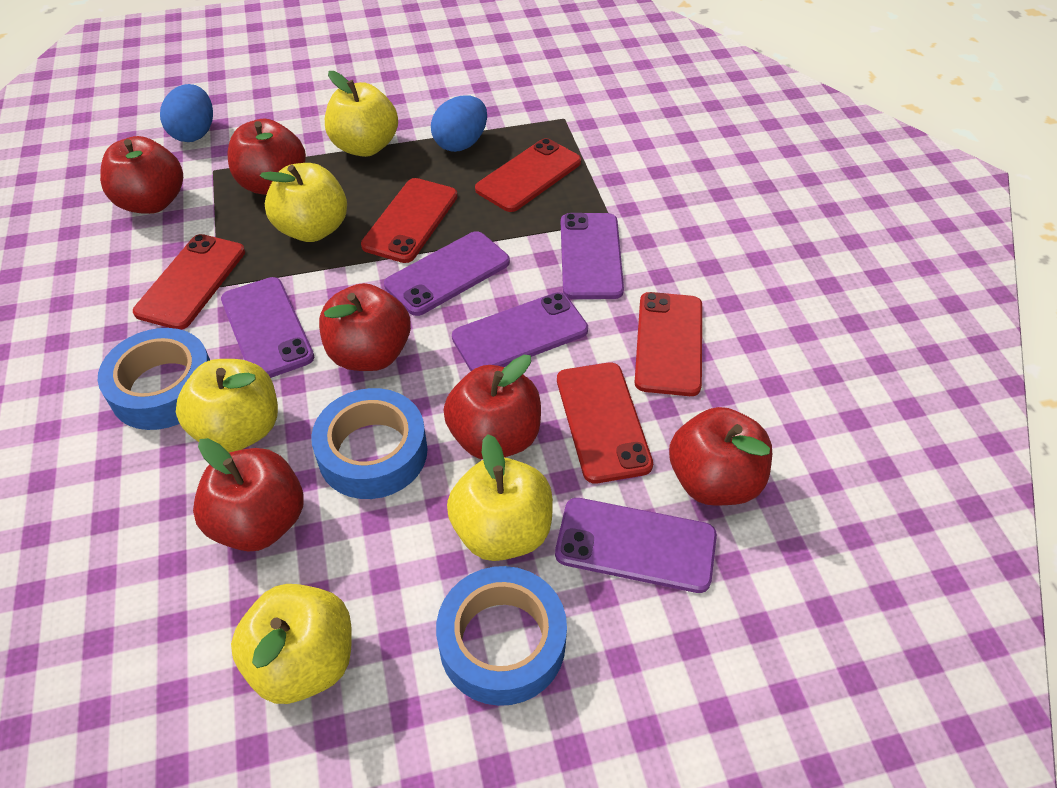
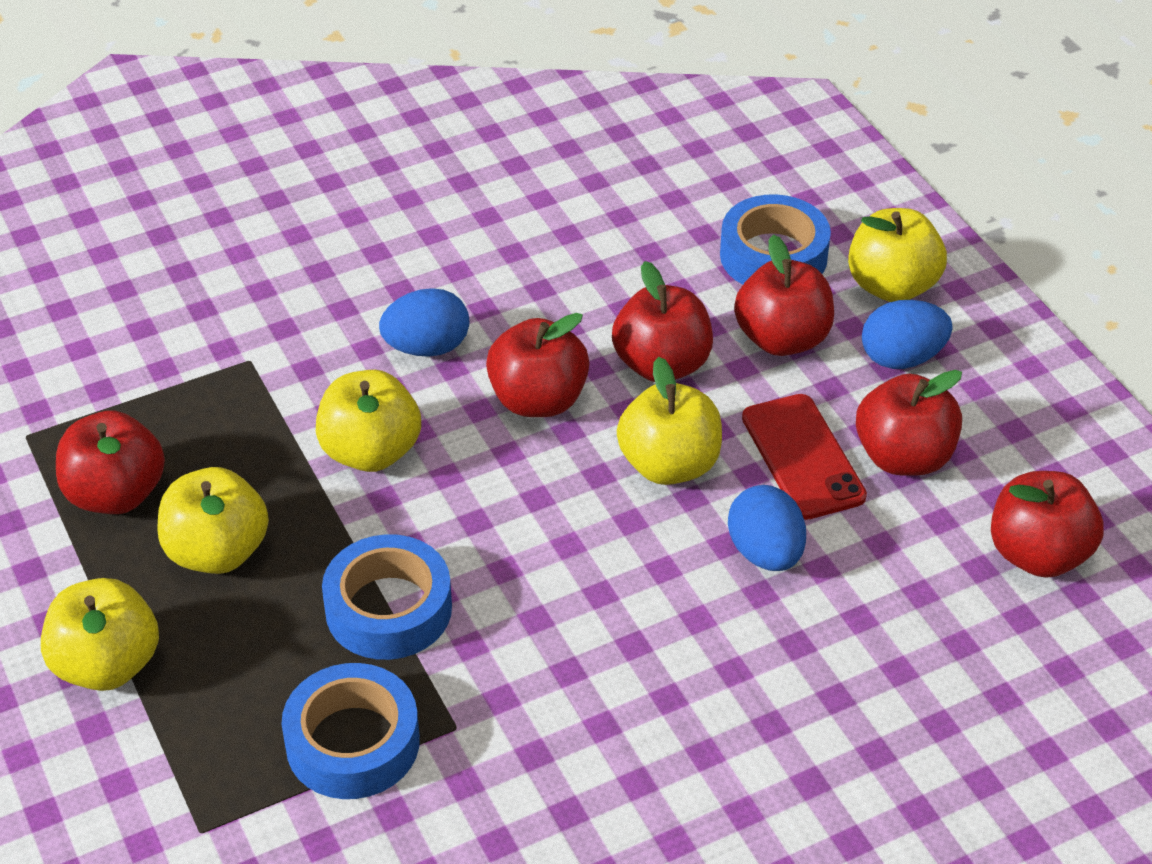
blue egg: 2 -> 3
purple phone: 5 -> 0
red phone: 5 -> 1

